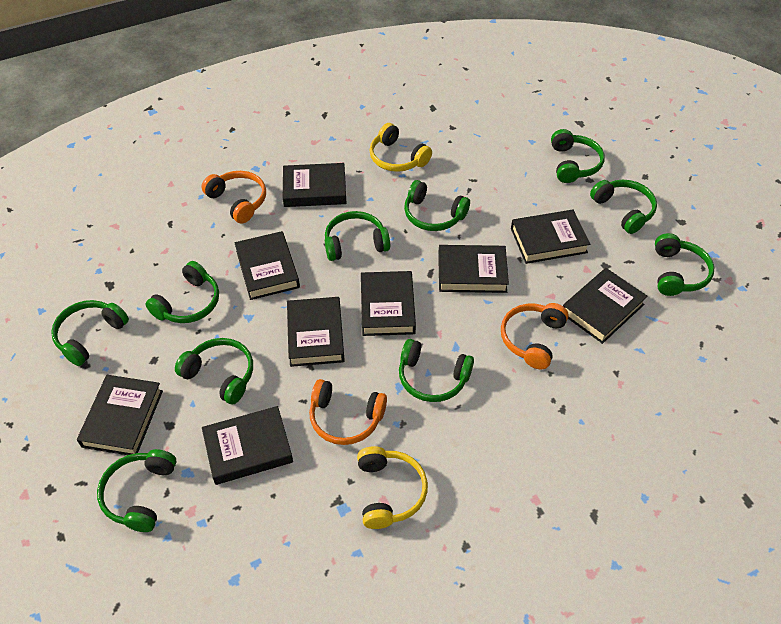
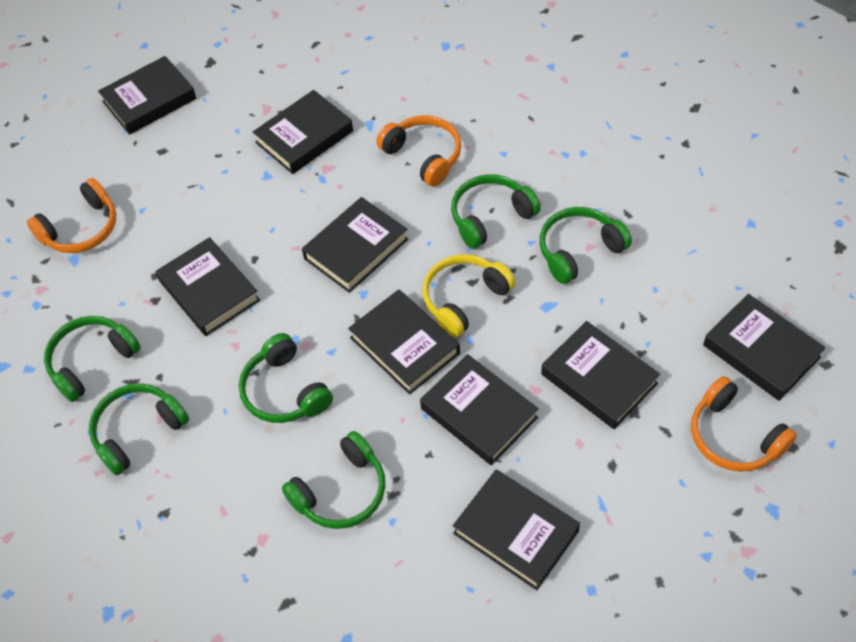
green headphones: 10 -> 6
yellow headphones: 2 -> 1

